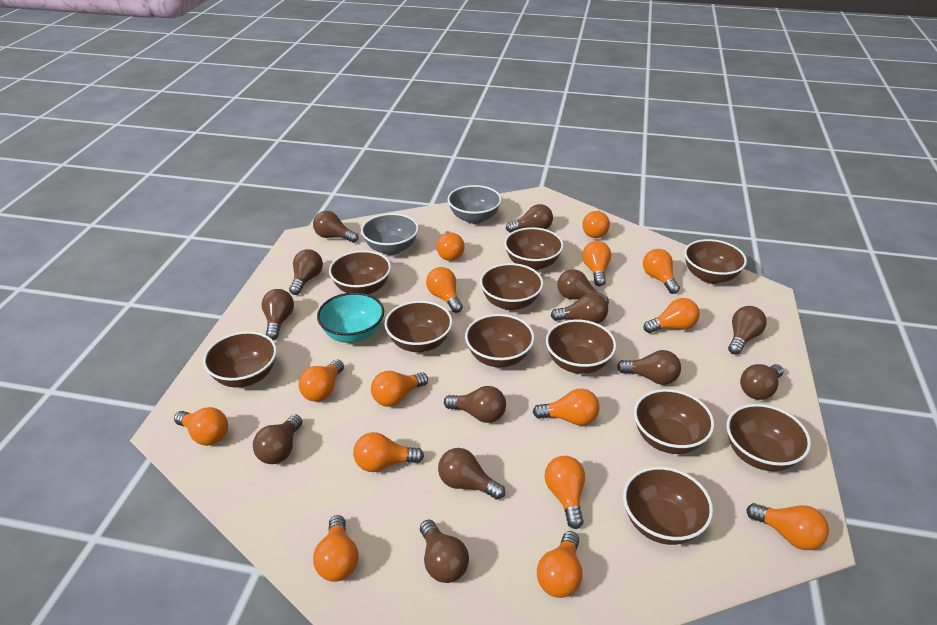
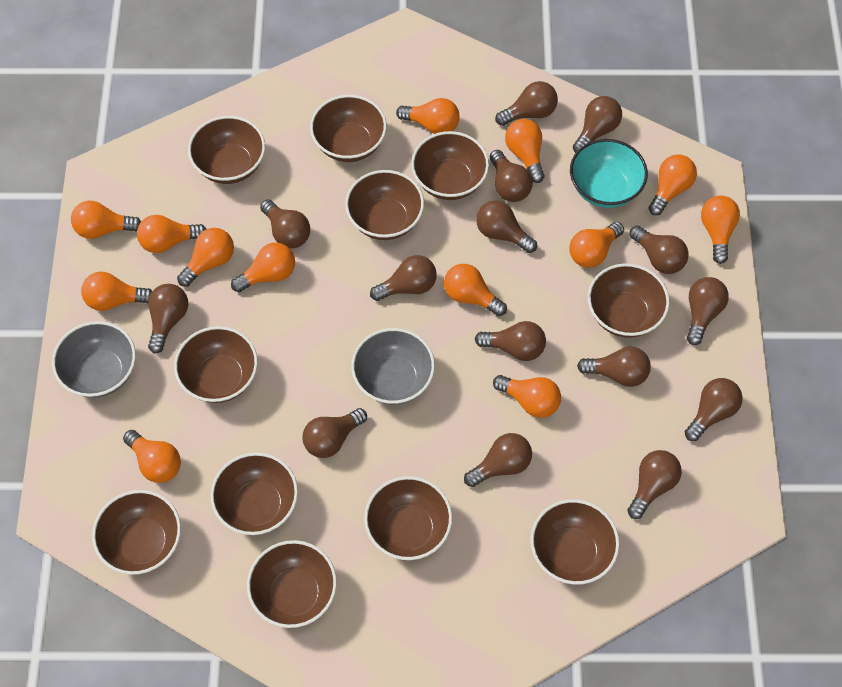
brown light bulb: 13 -> 15
orange light bulb: 15 -> 13

